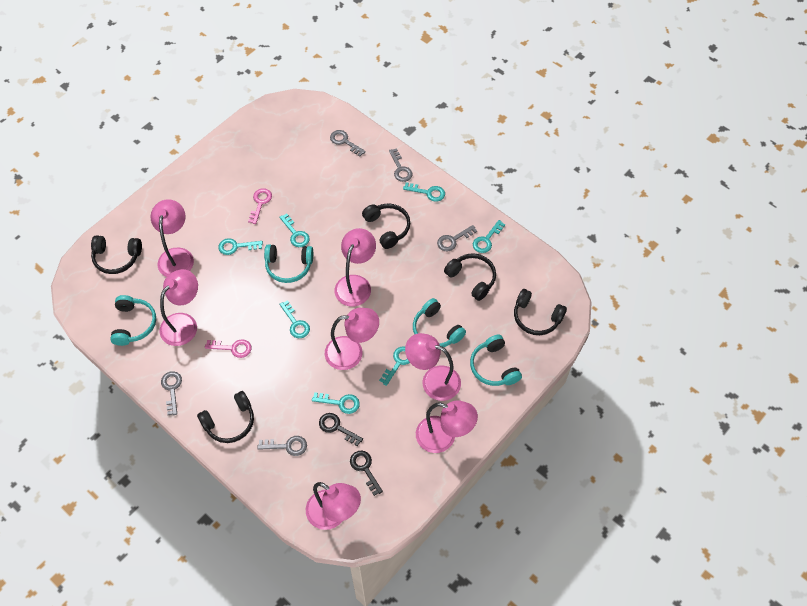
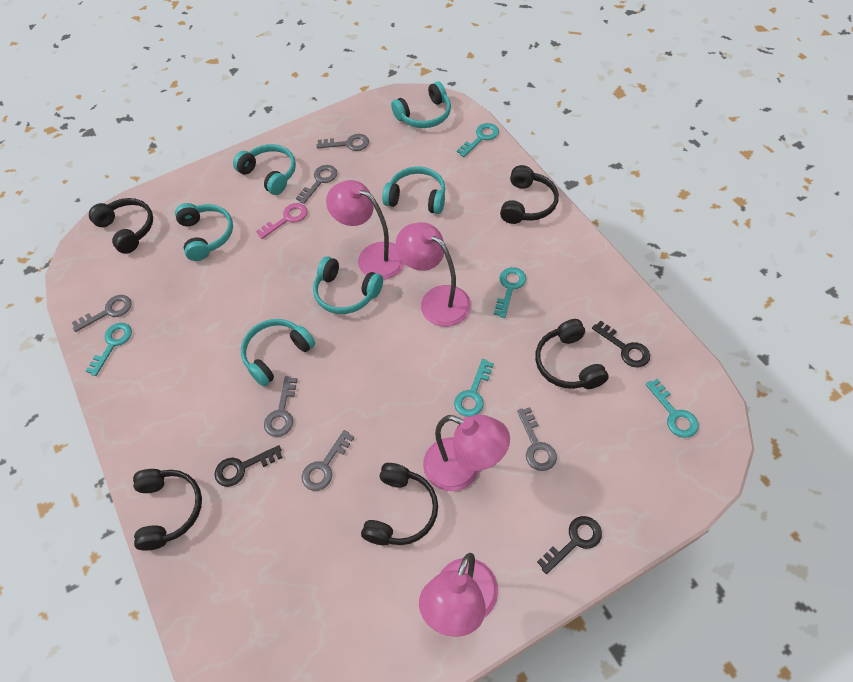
black key: 2 -> 3
grey key: 5 -> 6
pink key: 2 -> 1
pink lamp: 7 -> 4
turquoise headphones: 4 -> 6
turquoise key: 7 -> 5

